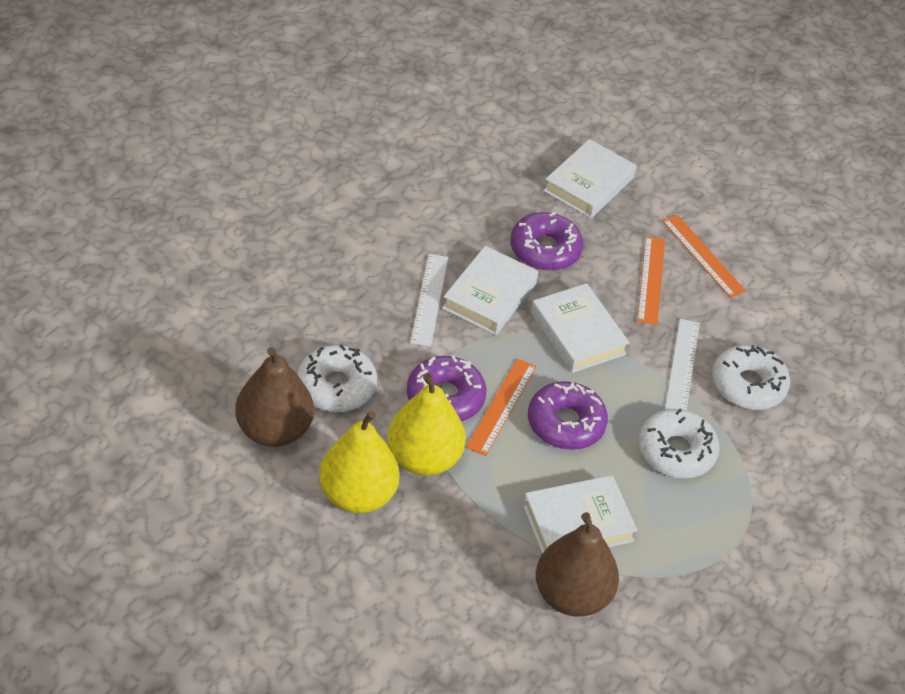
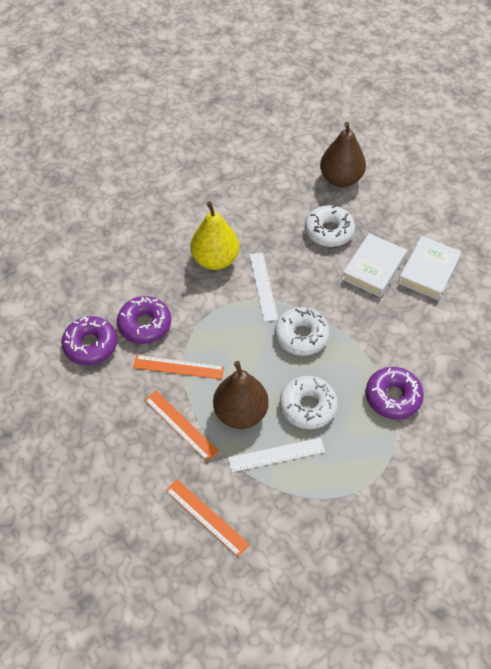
white book: 4 -> 2
yellow pear: 2 -> 1

